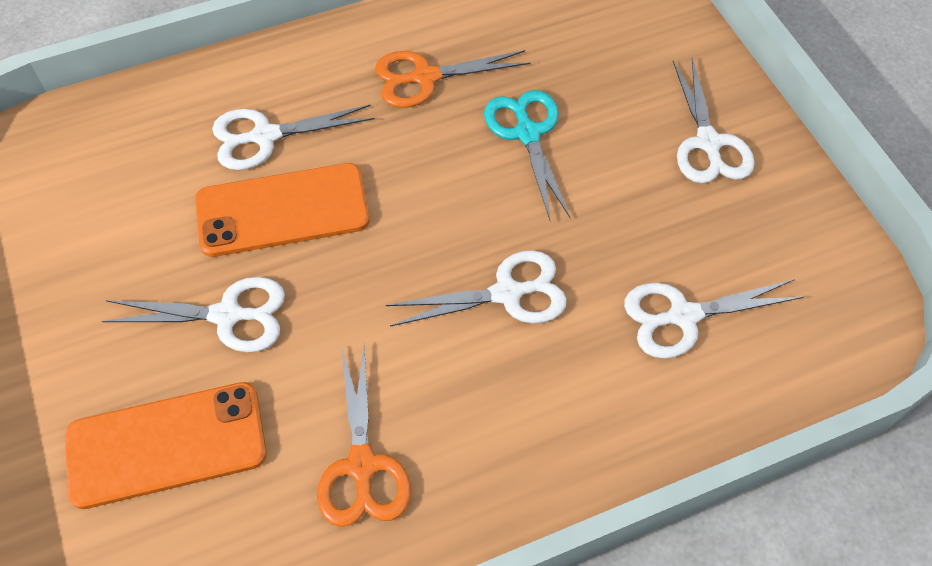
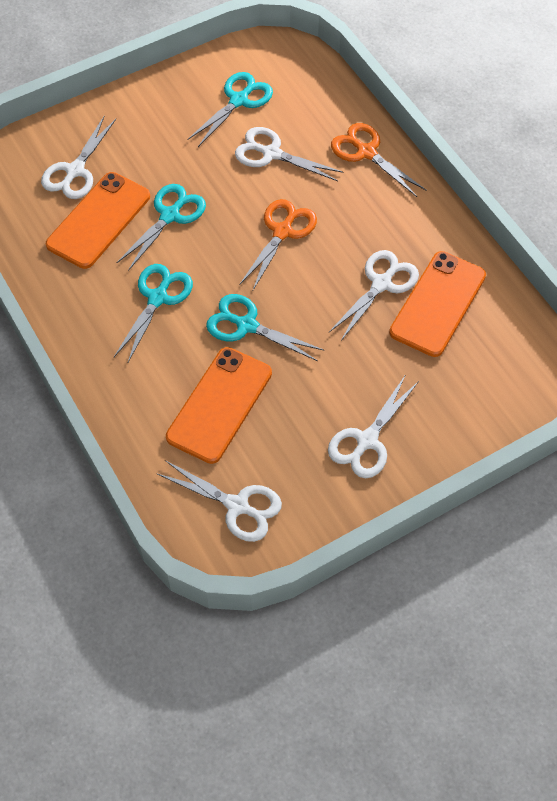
orange phone: 2 -> 3
turquoise scissors: 1 -> 4

